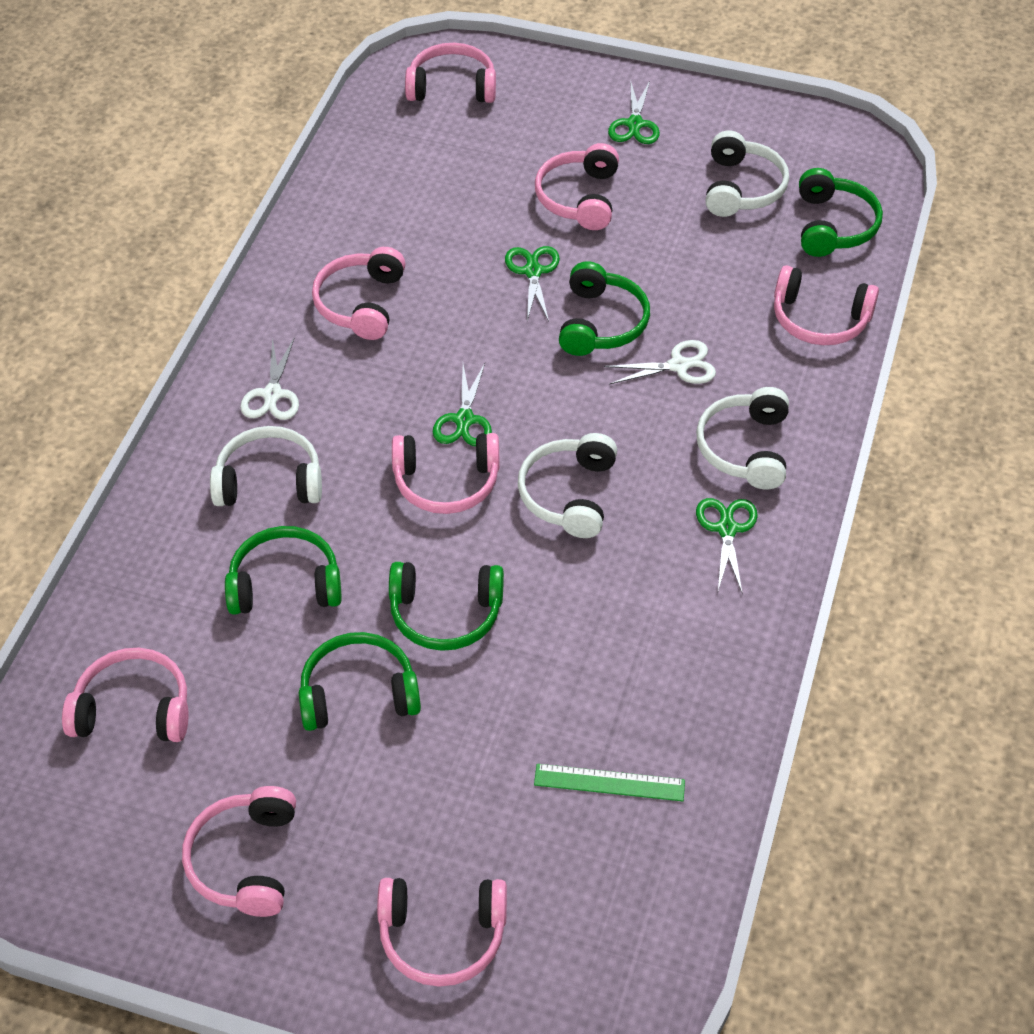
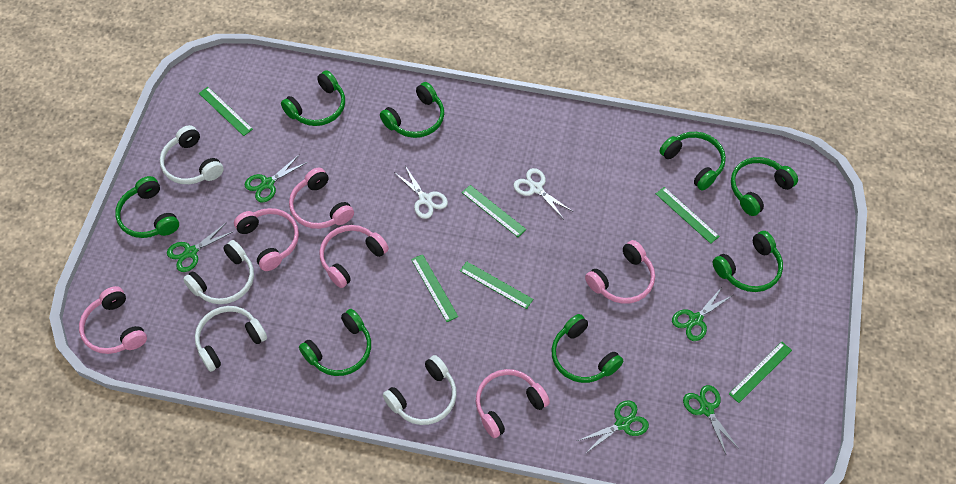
green headphones: 5 -> 8
green ruler: 1 -> 6
green scissors: 4 -> 5
pink headphones: 8 -> 6

